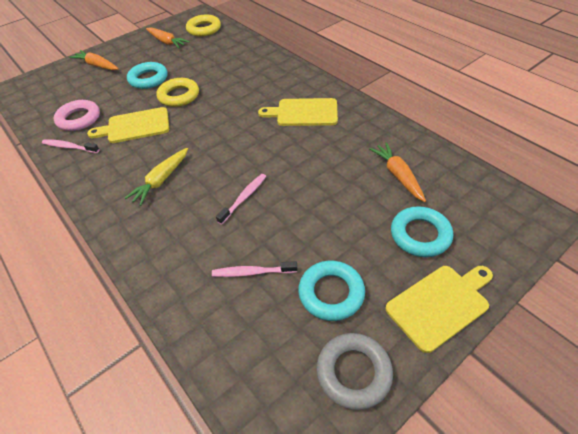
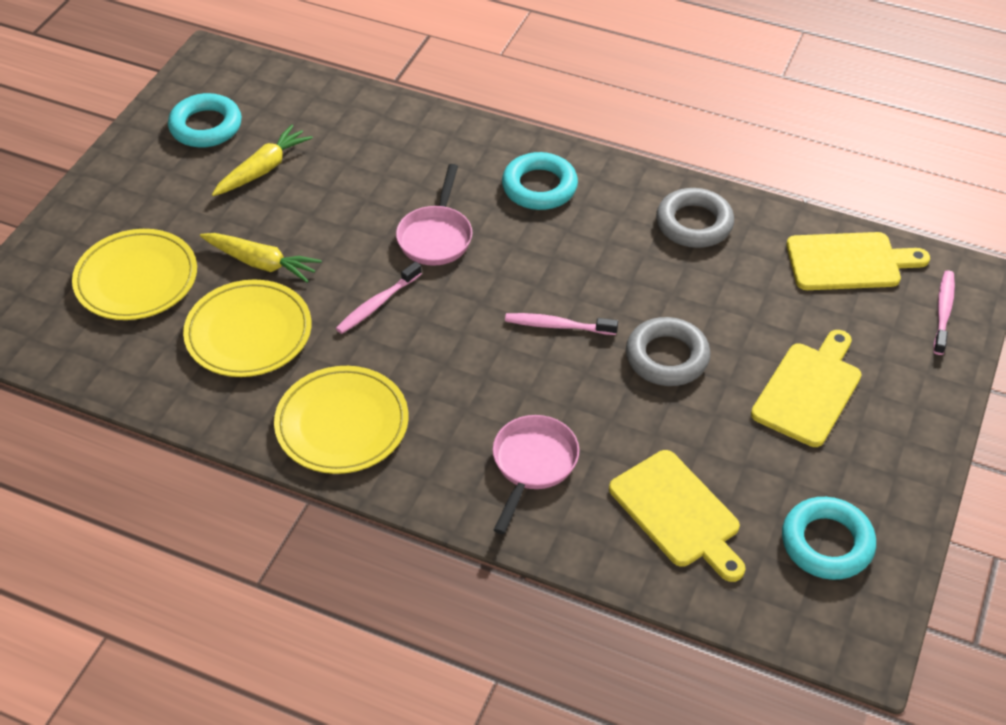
grey ring: 1 -> 2
orange carrot: 3 -> 0
pink pan: 0 -> 2
pink ring: 1 -> 0
yellow carrot: 1 -> 2
yellow plate: 0 -> 3
yellow ring: 2 -> 0

